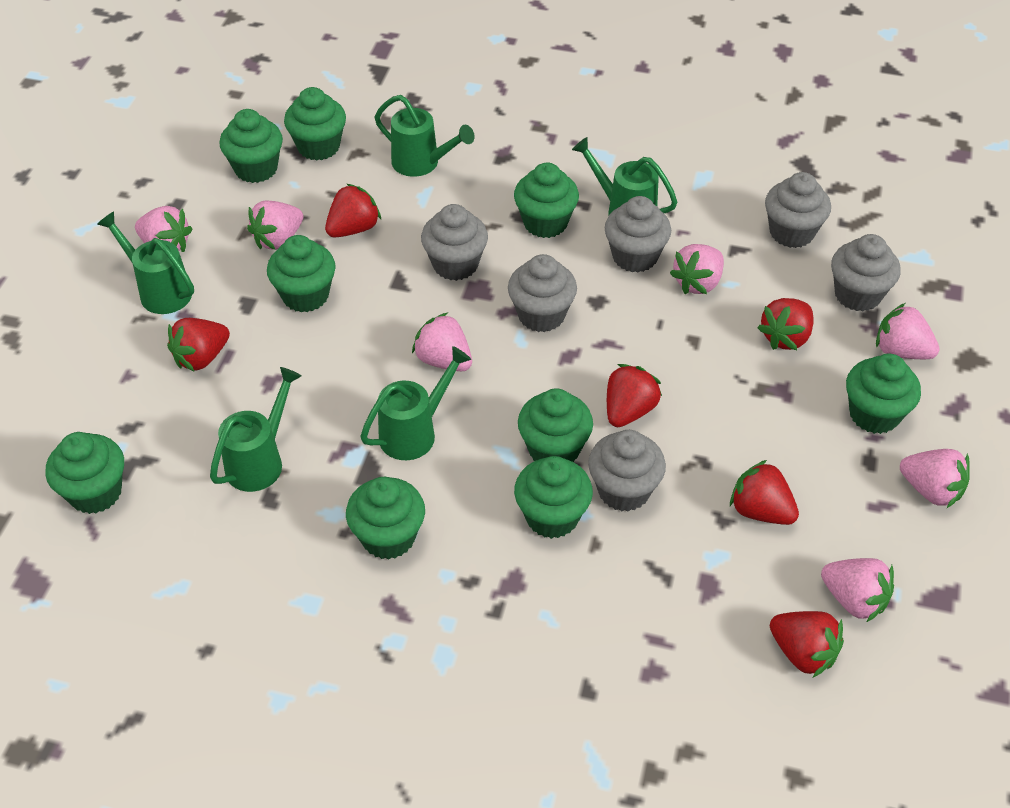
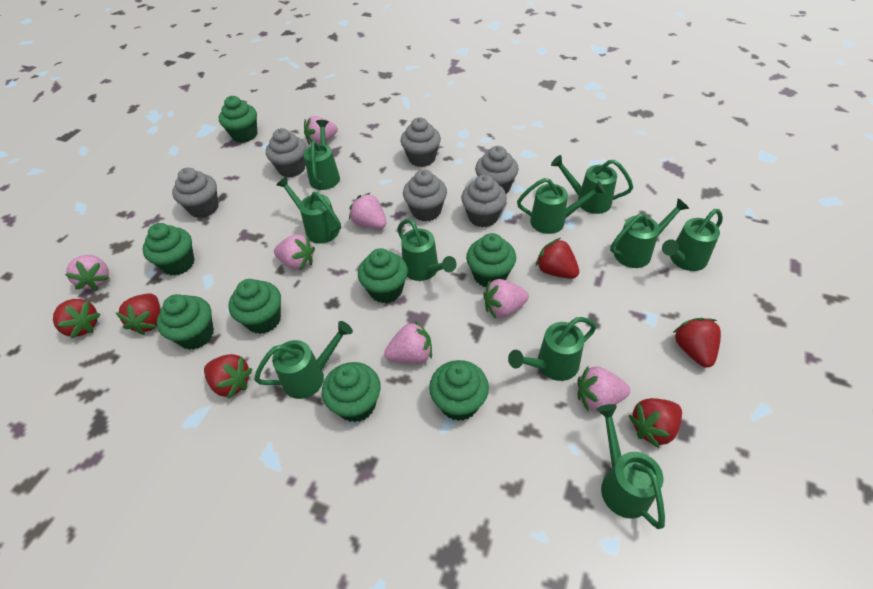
green cupcake: 9 -> 8
green watering can: 5 -> 10

